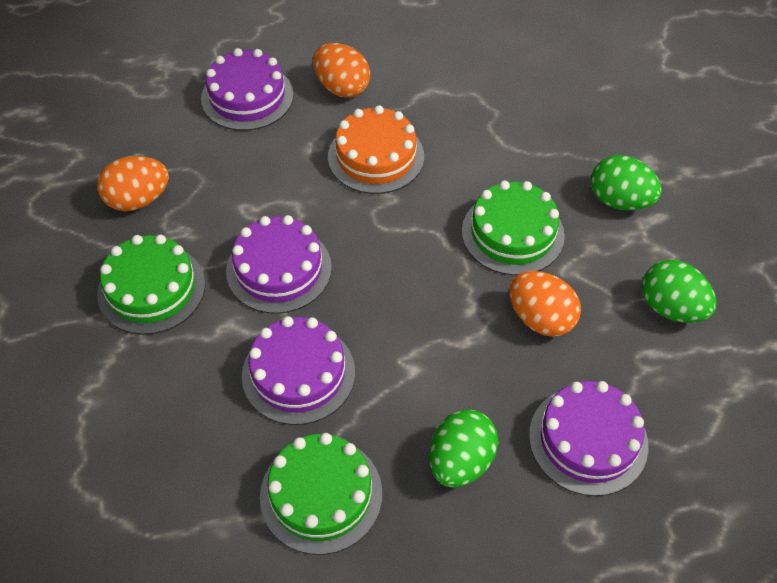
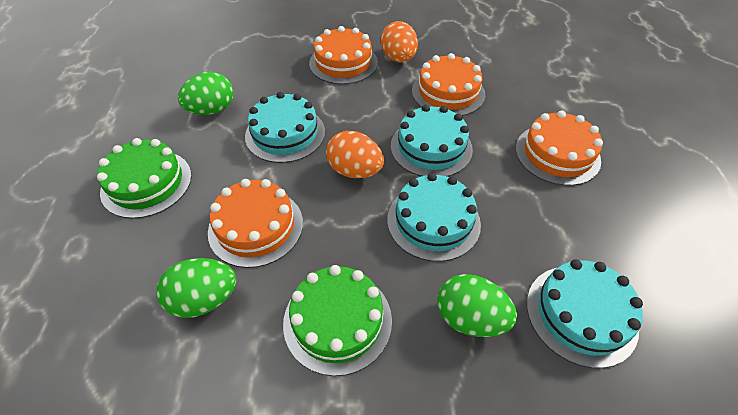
green cake: 3 -> 2
orange cake: 1 -> 4
orange egg: 3 -> 2
purple cake: 4 -> 0
turquoise cake: 0 -> 4

